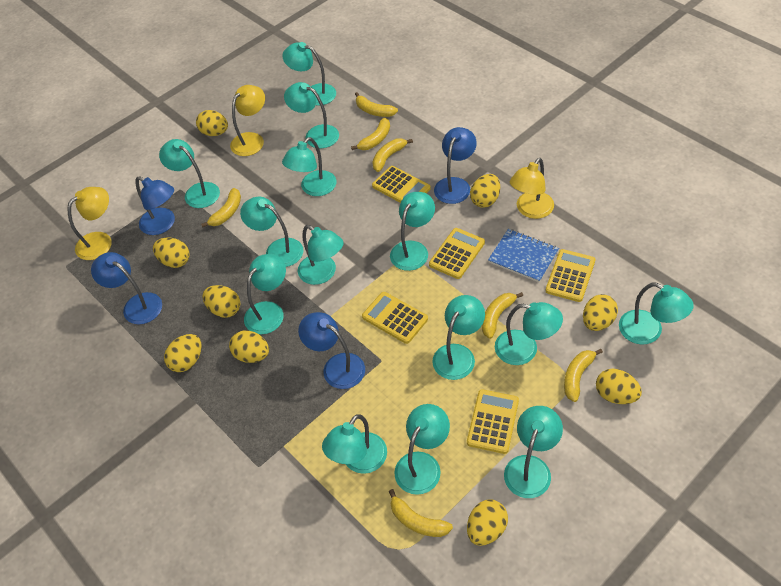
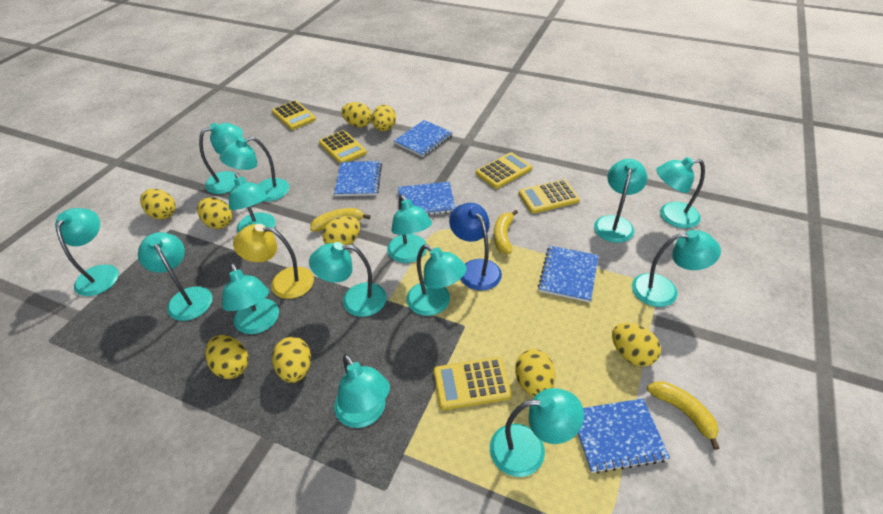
blue lamp: 4 -> 1
blue notebook: 1 -> 5
yellow banana: 7 -> 3
yellow lamp: 3 -> 1

